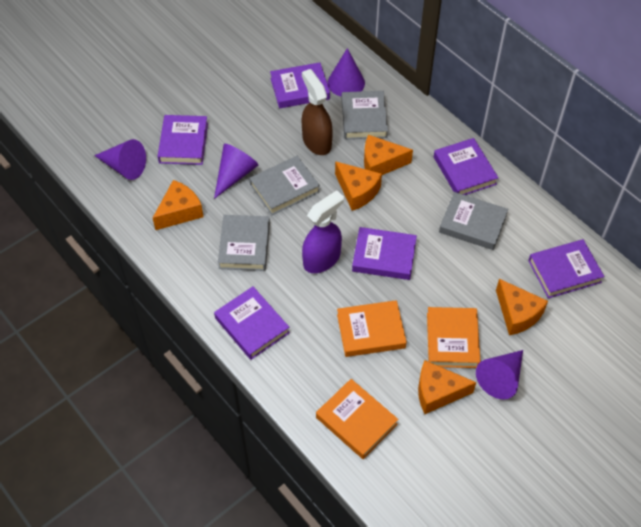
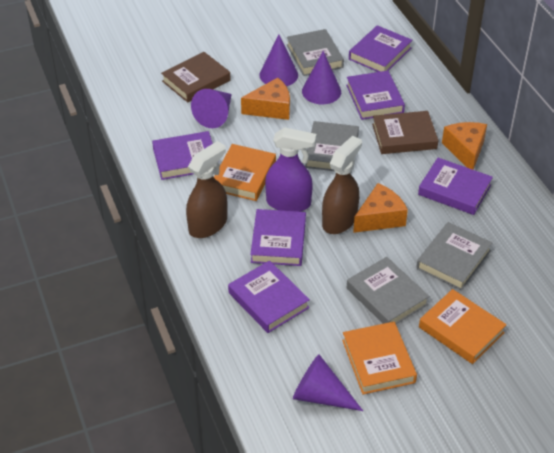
brown book: 0 -> 2
brown spray bottle: 1 -> 2
orange cheese: 5 -> 3

